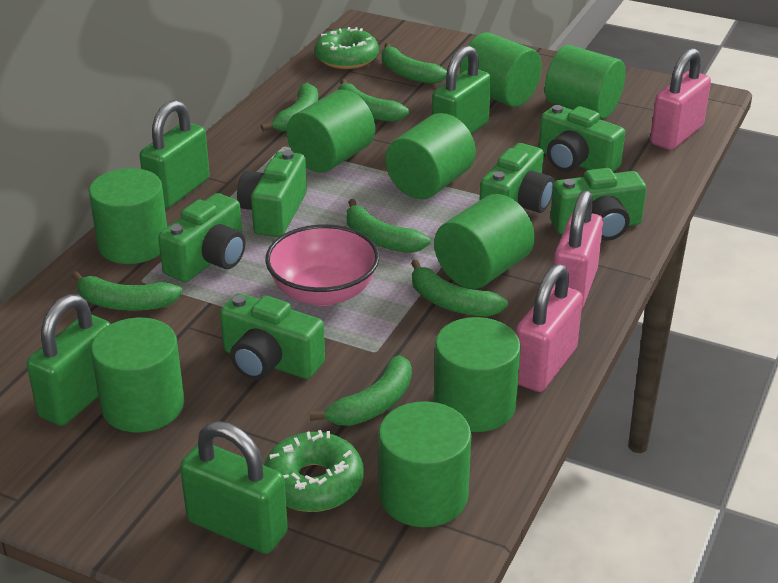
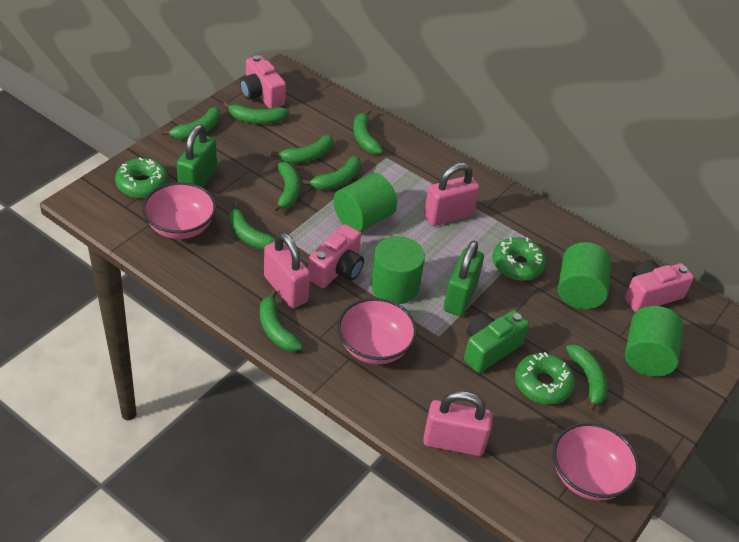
green banana: 7 -> 9
green camera: 6 -> 1
green cylinder: 9 -> 4
green donut: 2 -> 3
green padlock: 4 -> 2
pink bowl: 1 -> 3
pink camera: 0 -> 3

